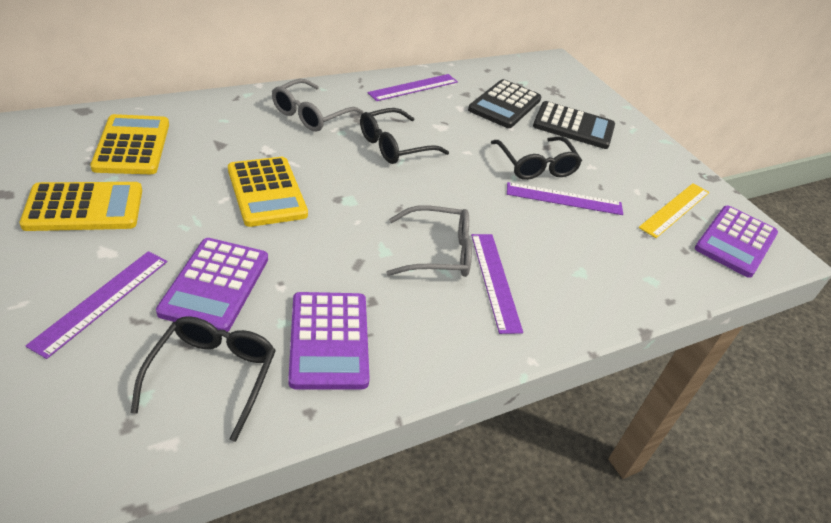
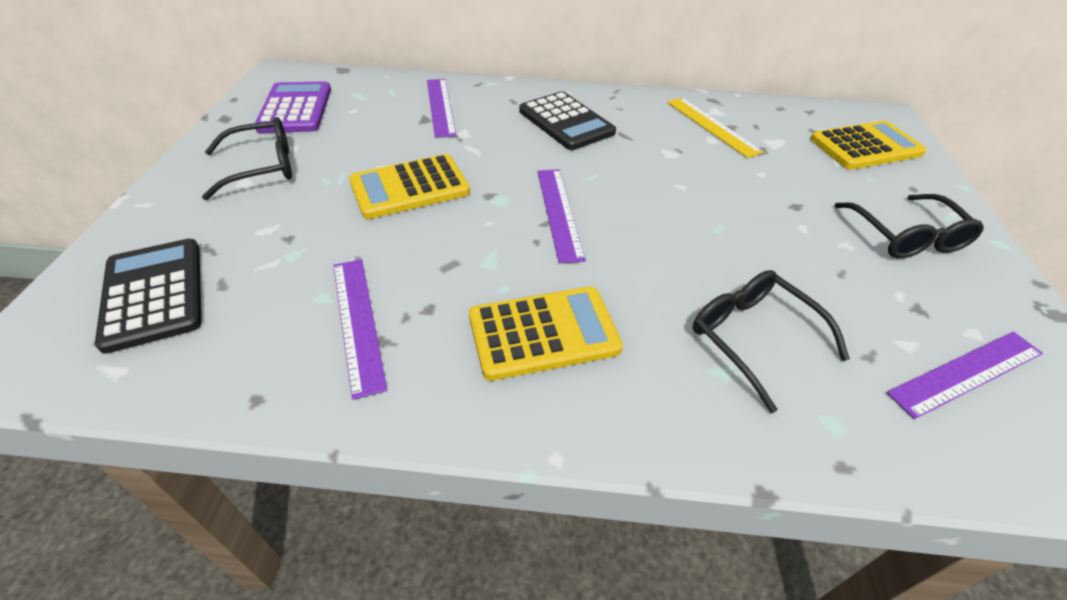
grey glasses: 2 -> 0
purple calculator: 3 -> 1

